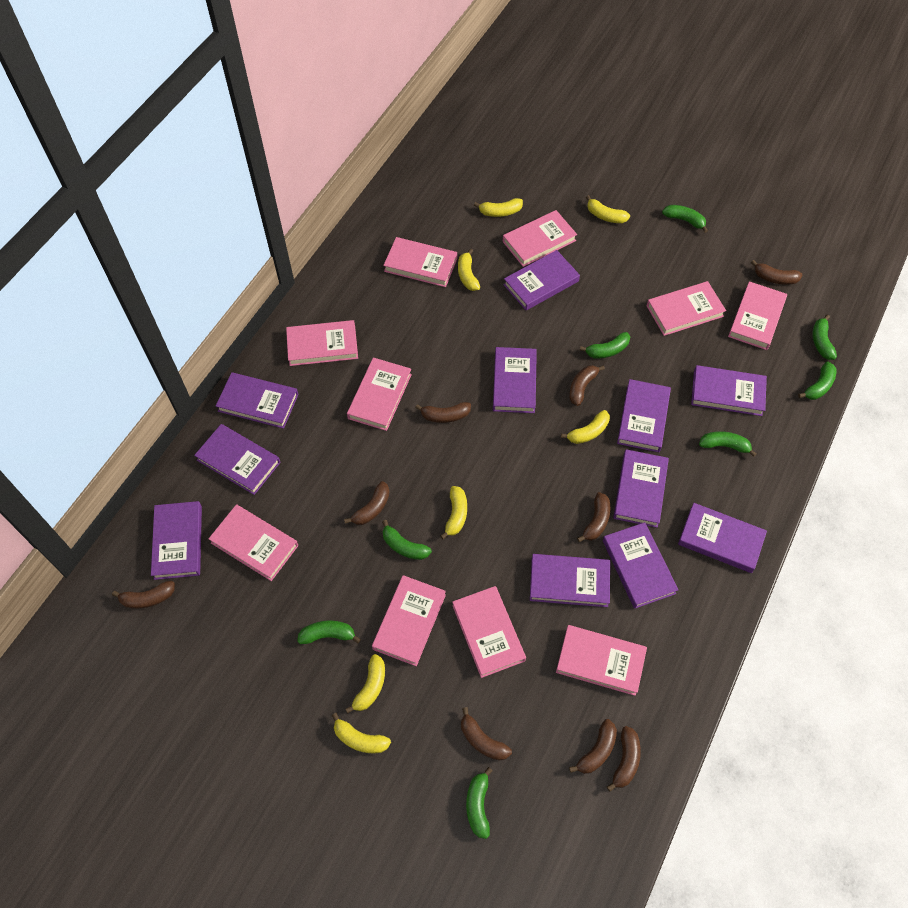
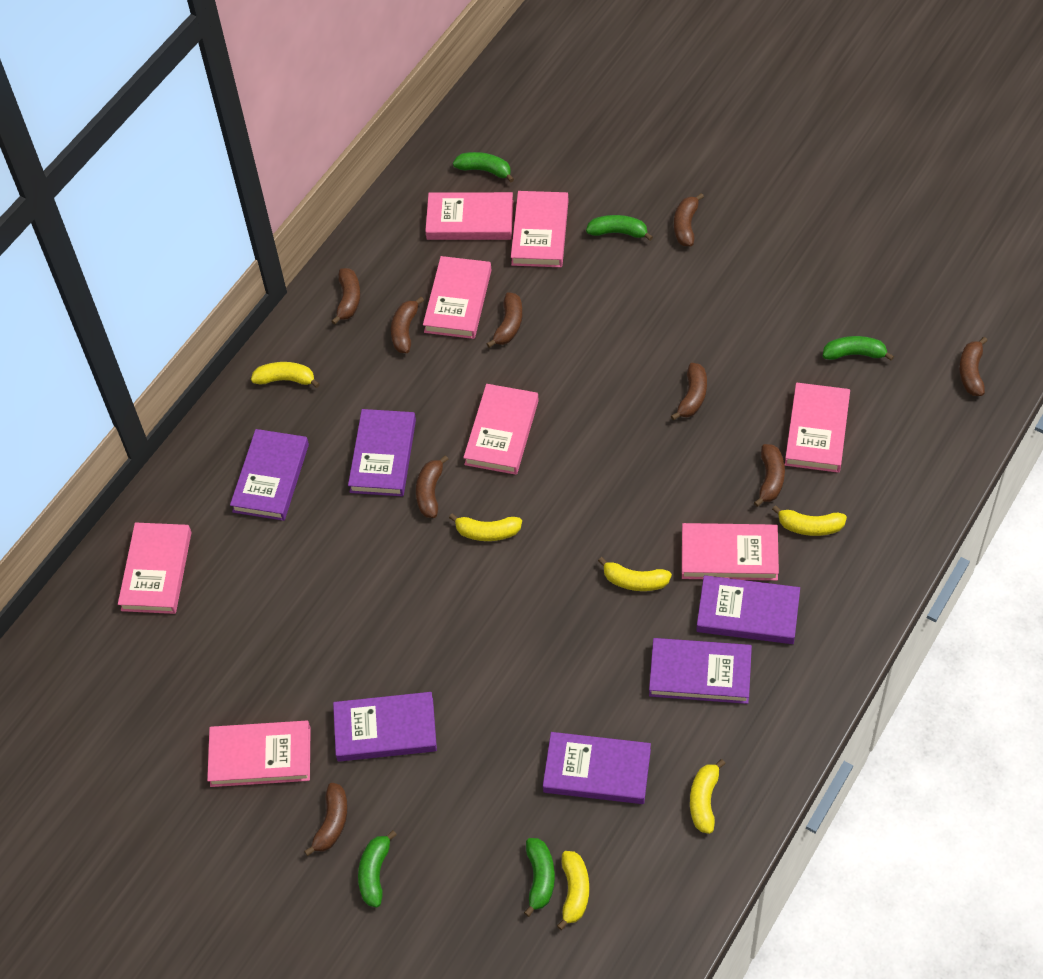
green banana: 8 -> 5
pink book: 10 -> 8
purple book: 11 -> 6
yellow banana: 7 -> 6

